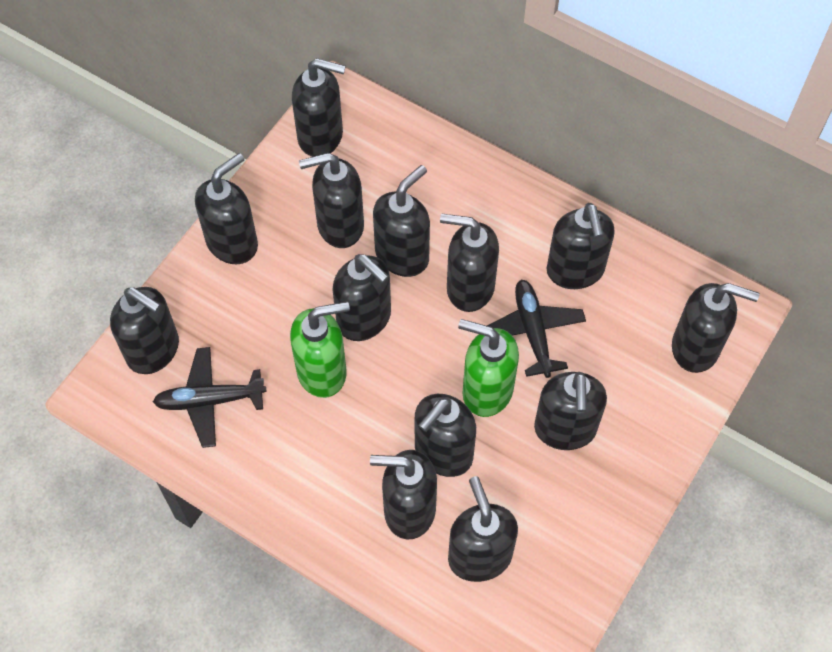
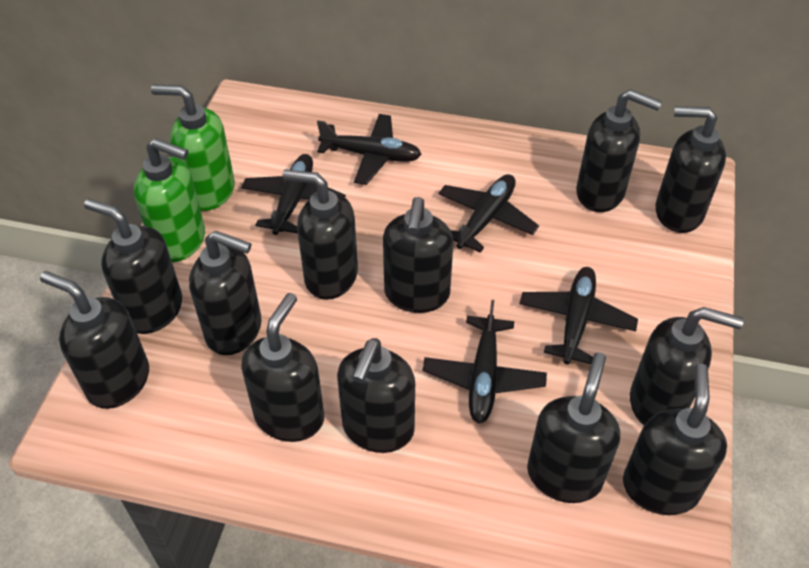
black plane: 2 -> 5
black soap dispenser: 13 -> 12

